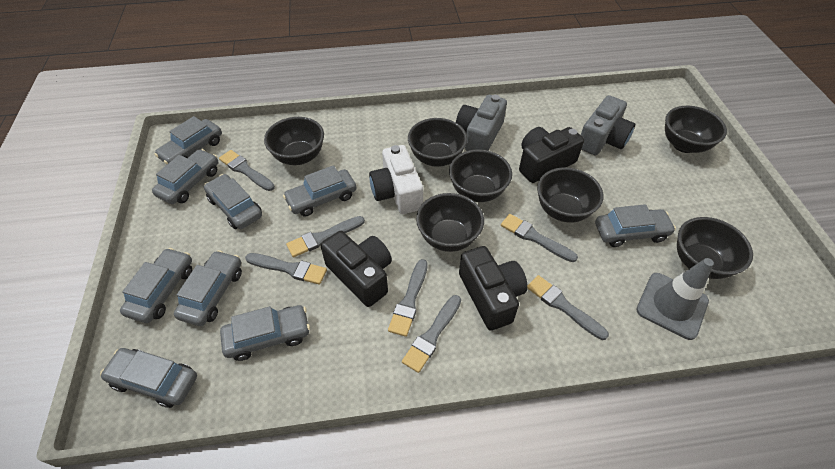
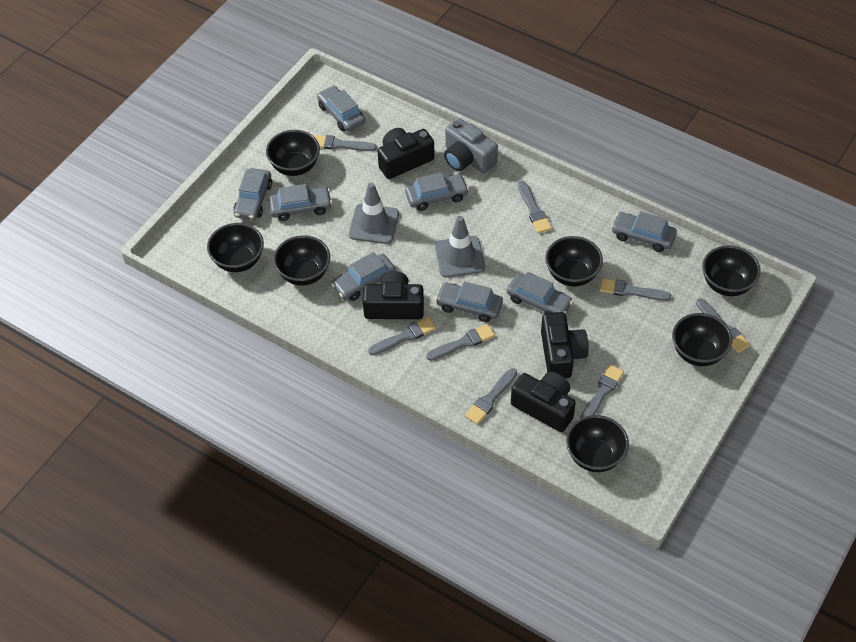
black camera: 3 -> 4
grey brush: 7 -> 8
grey camera: 2 -> 1
grey car: 9 -> 8
grey traffic cone: 1 -> 2
white camera: 1 -> 0

